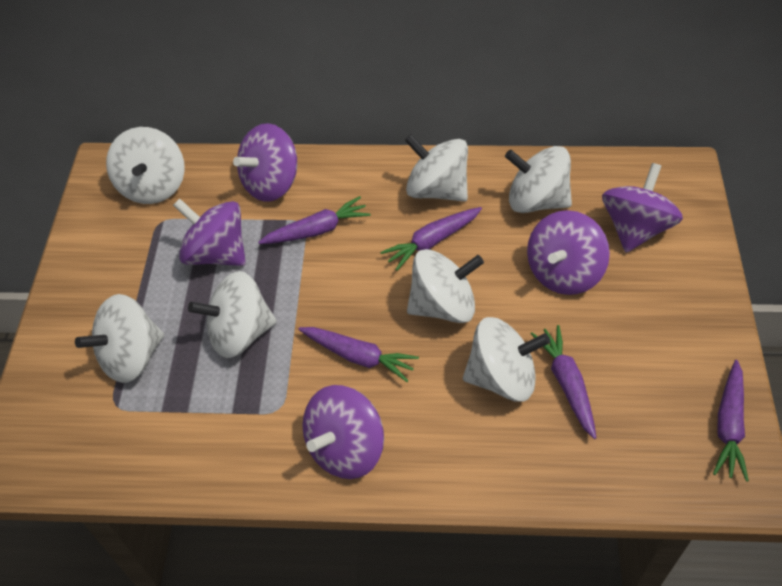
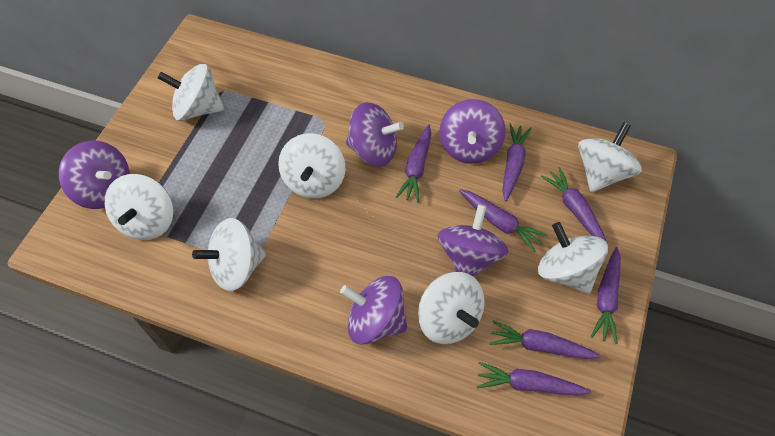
purple carrot: 5 -> 7

